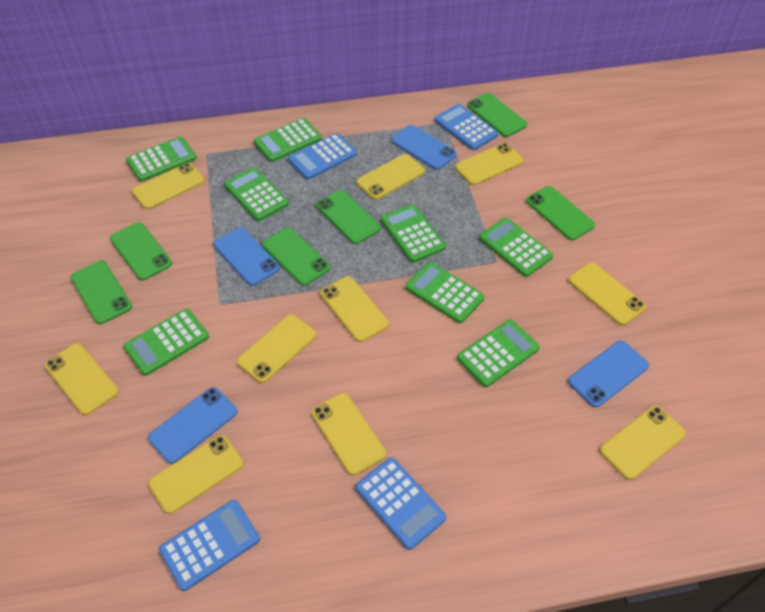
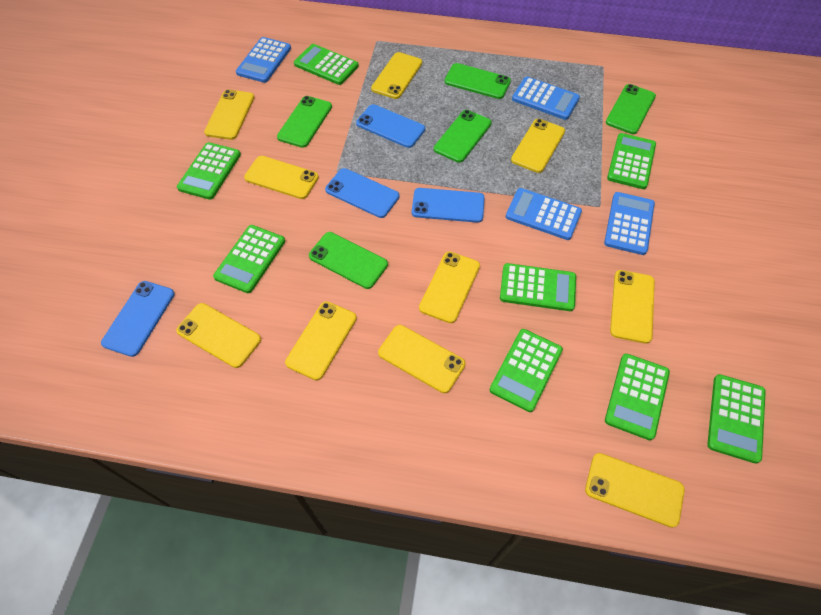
green phone: 6 -> 5

